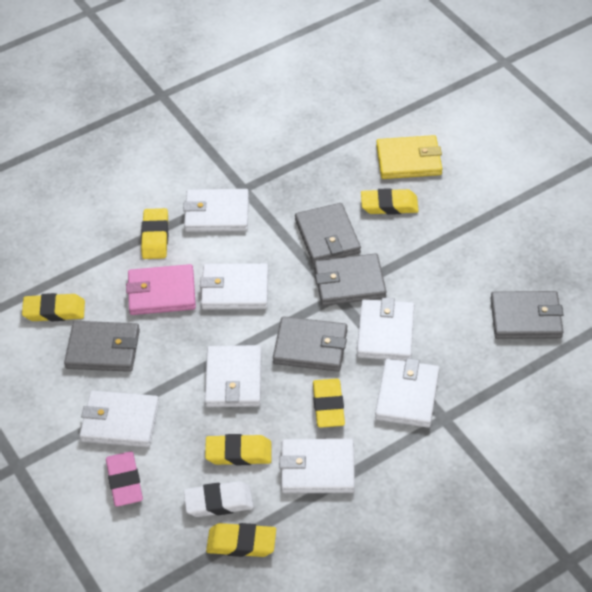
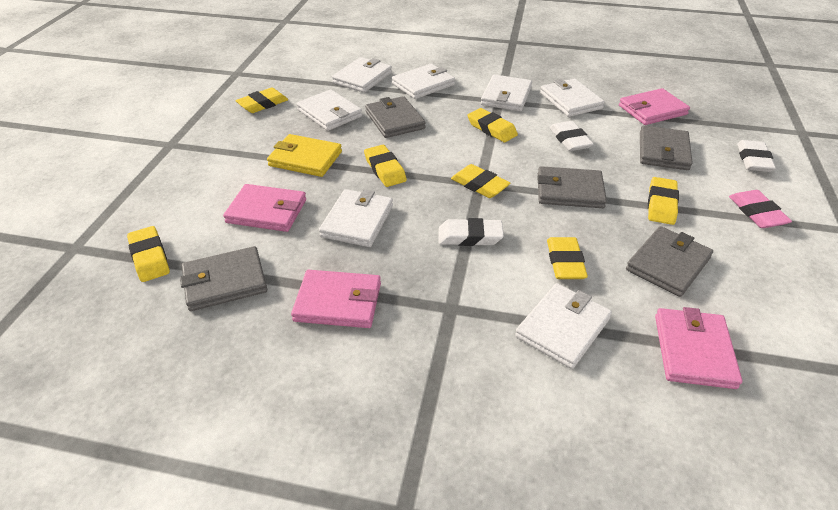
pink wallet: 1 -> 4
white eraser: 1 -> 3
yellow eraser: 6 -> 7

